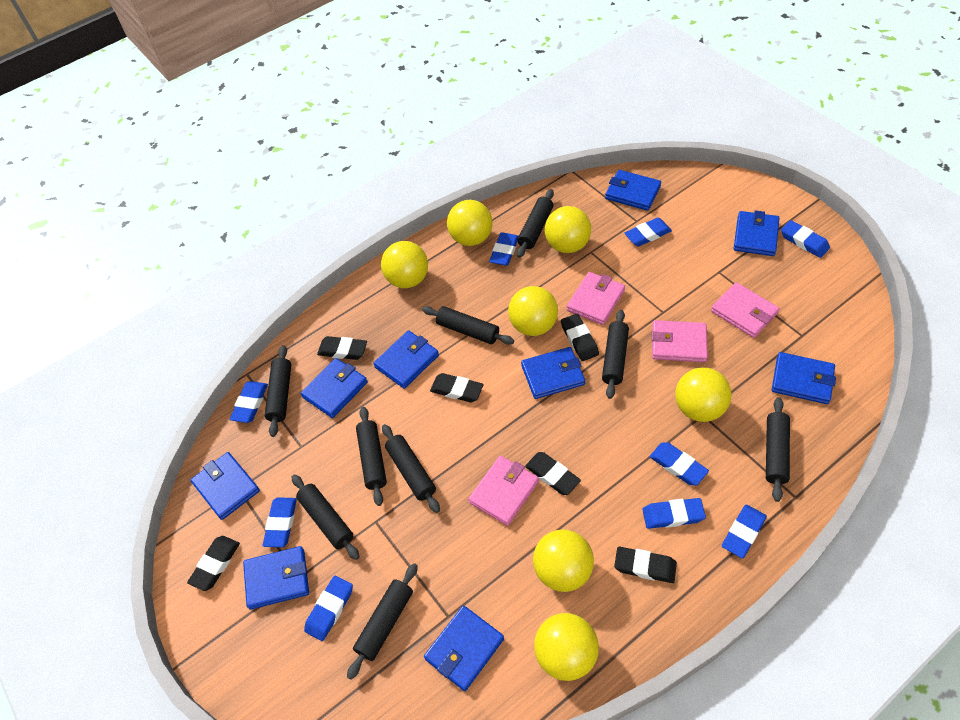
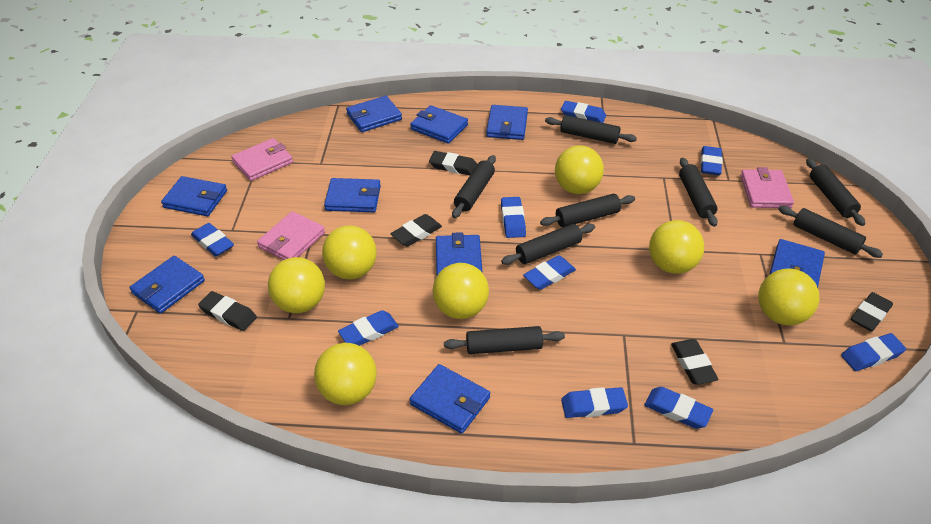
black eraser: 6 -> 5
black rolling pin: 9 -> 8
pink wallet: 4 -> 3

